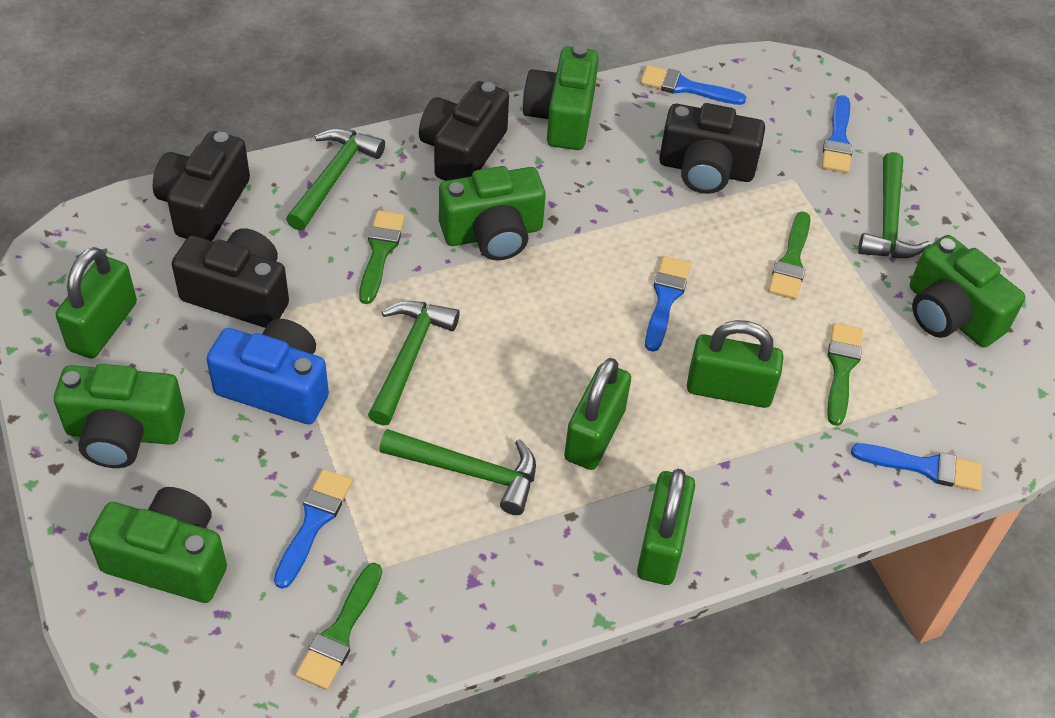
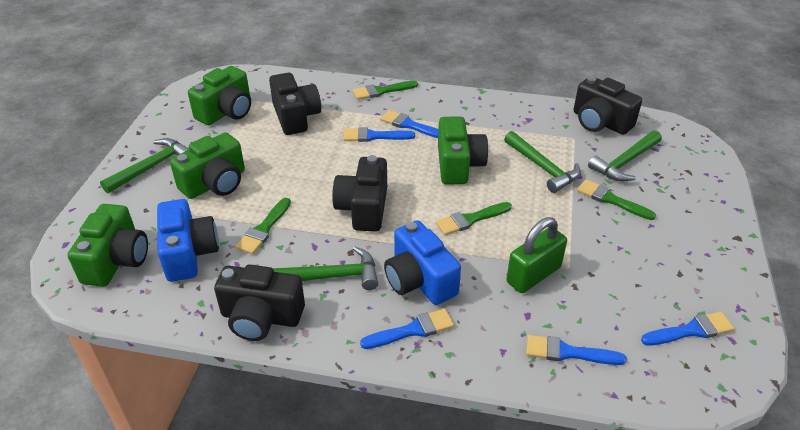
blue camera: 1 -> 2
green camera: 5 -> 4
green padlock: 4 -> 1

